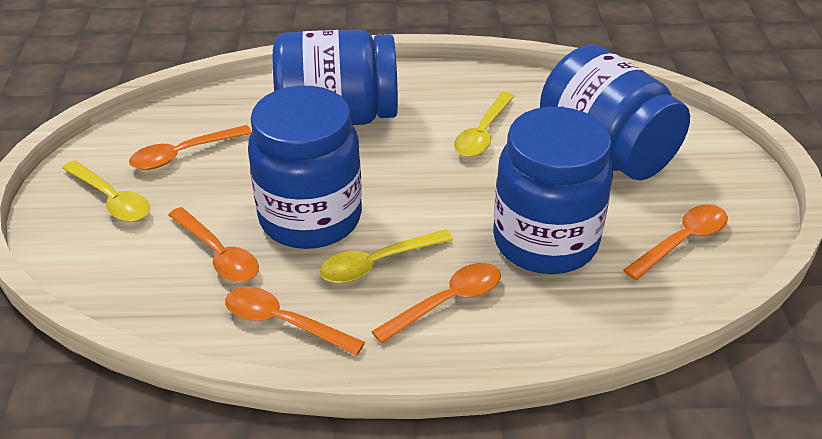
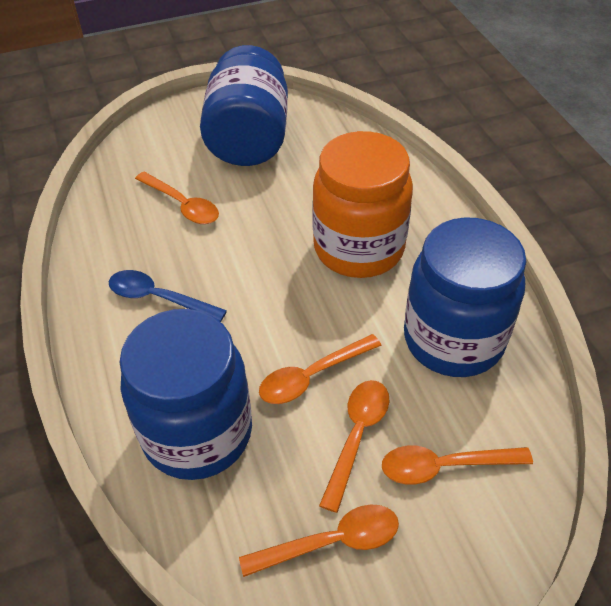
blue jar: 4 -> 3
blue spoon: 0 -> 1
orange jar: 0 -> 1
yellow spoon: 3 -> 0

